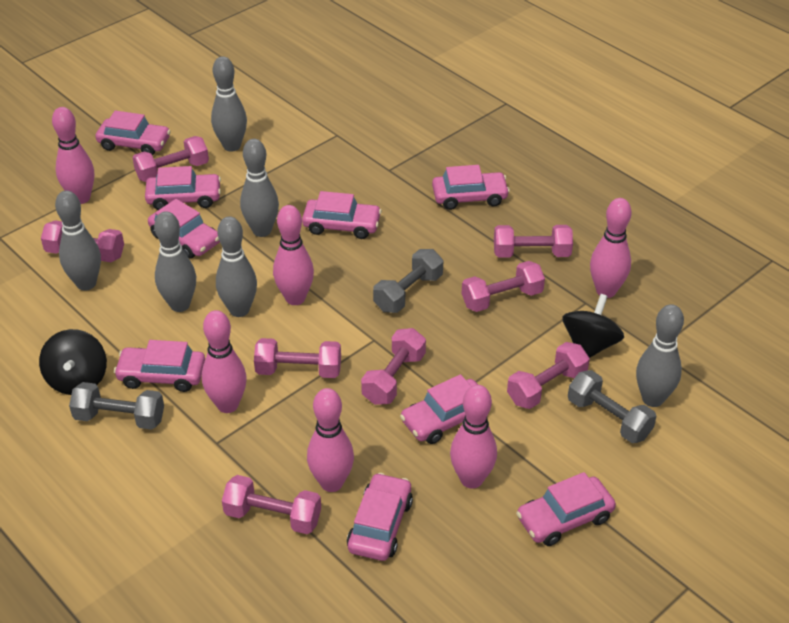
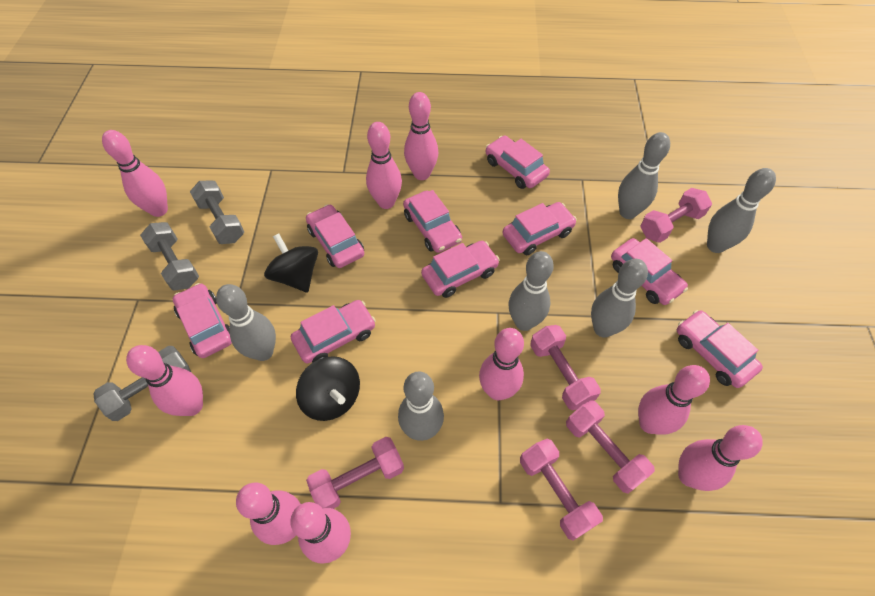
pink bowling pin: 6 -> 9
pink dumbbell: 8 -> 5

